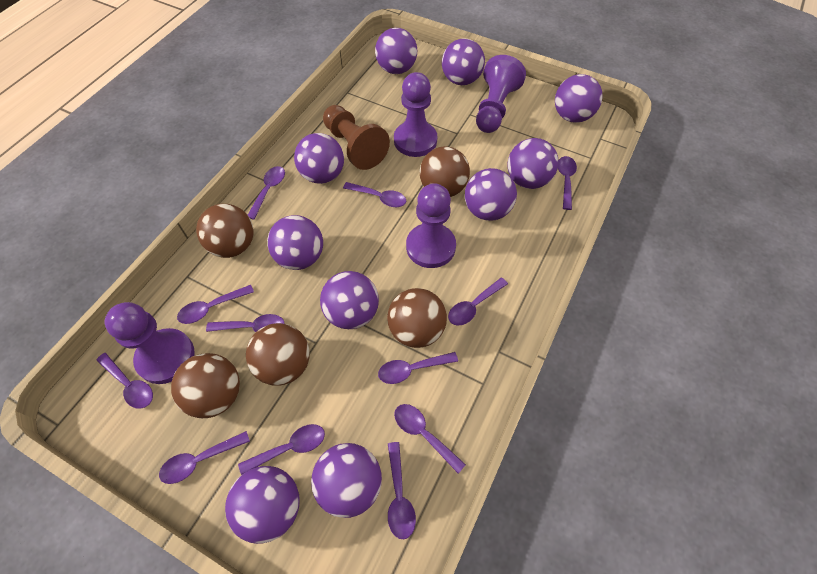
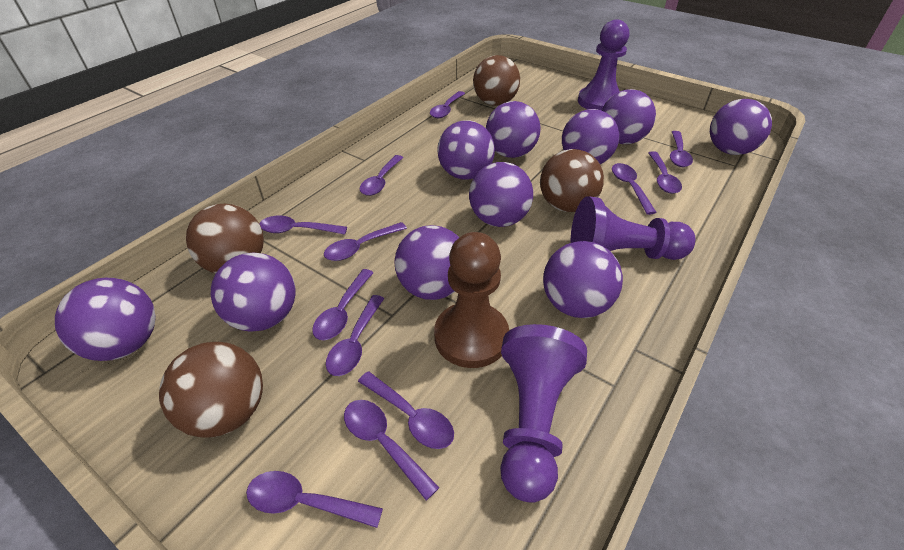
brown ball: 5 -> 4
purple pawn: 4 -> 3

